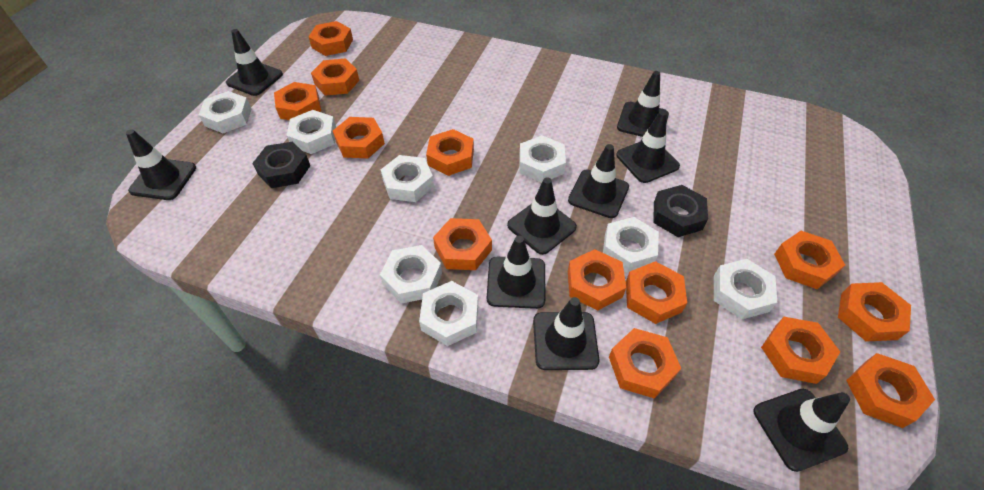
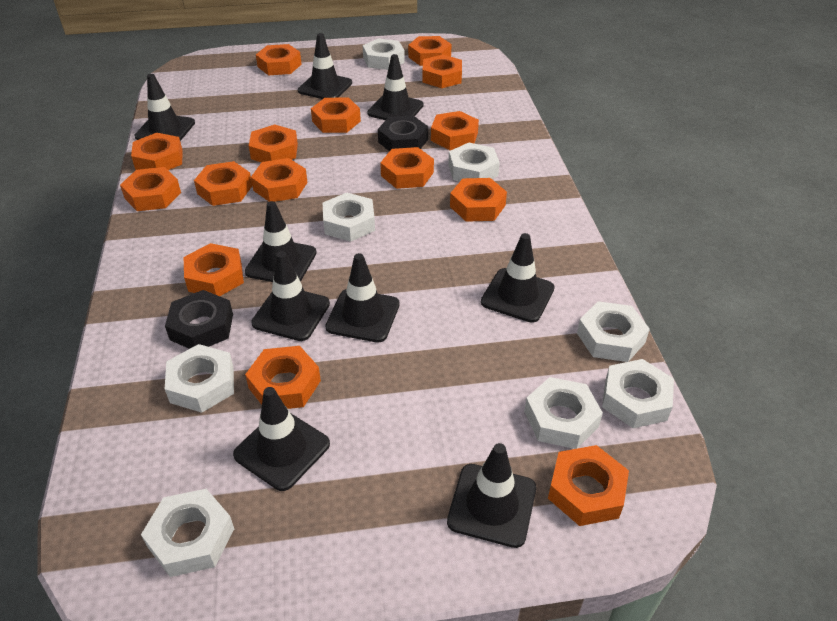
orange nut: 13 -> 15

